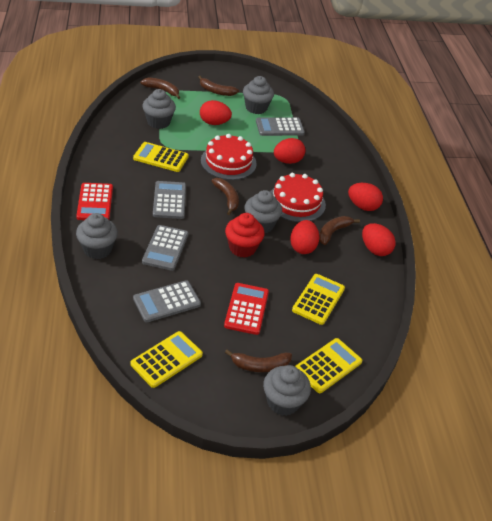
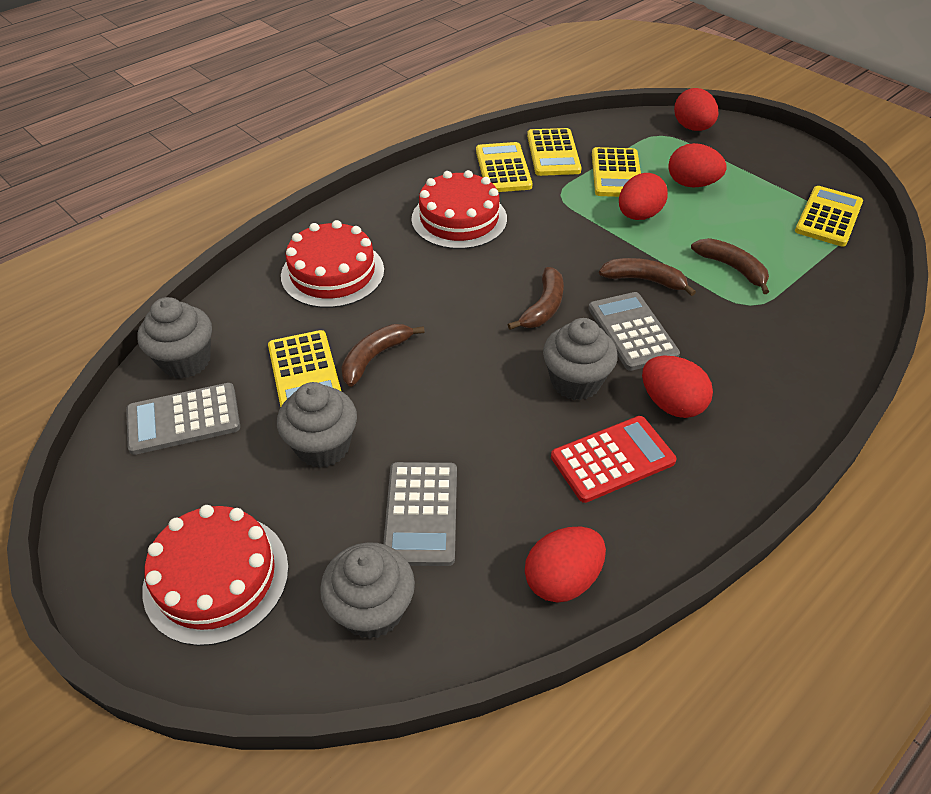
brown banana: 5 -> 4
grey calculator: 4 -> 3
grey cupcake: 5 -> 4
red cake: 2 -> 3
red calculator: 2 -> 1
red cupcake: 1 -> 0
yellow calculator: 4 -> 5

